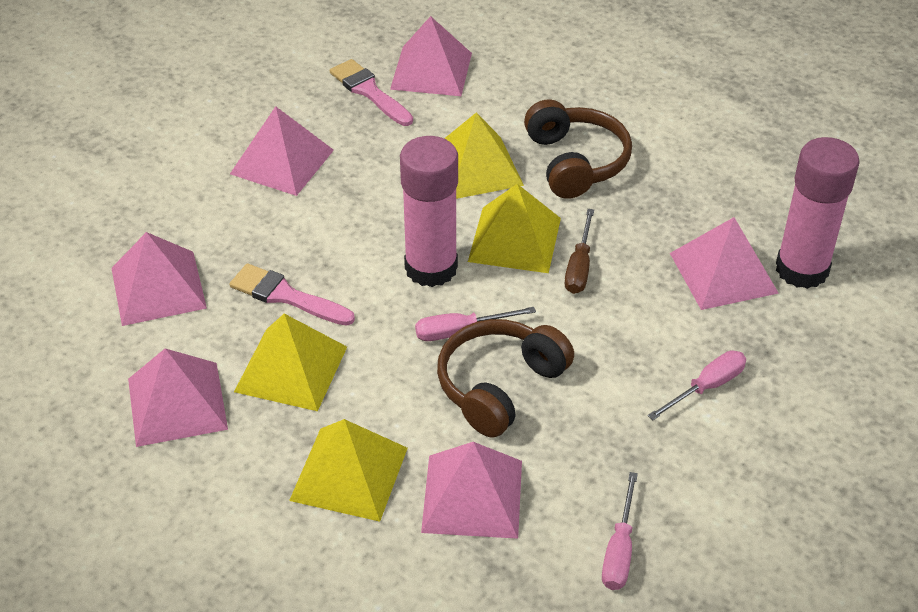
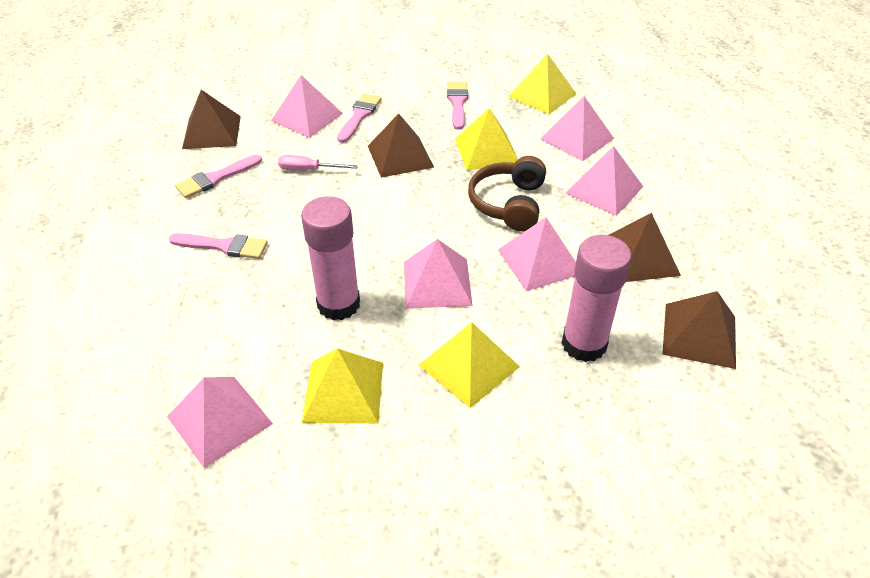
brown headphones: 2 -> 1
brown pyramid: 0 -> 4
brown screwdriver: 1 -> 0
pink brush: 2 -> 4
pink screwdriver: 3 -> 1

